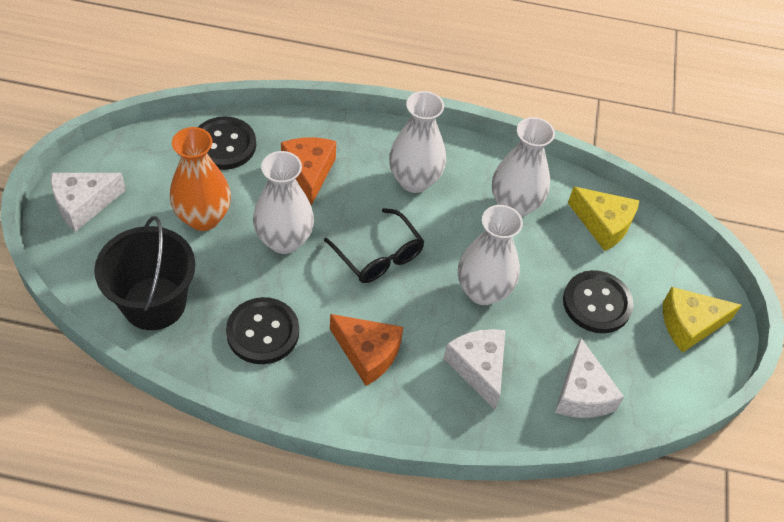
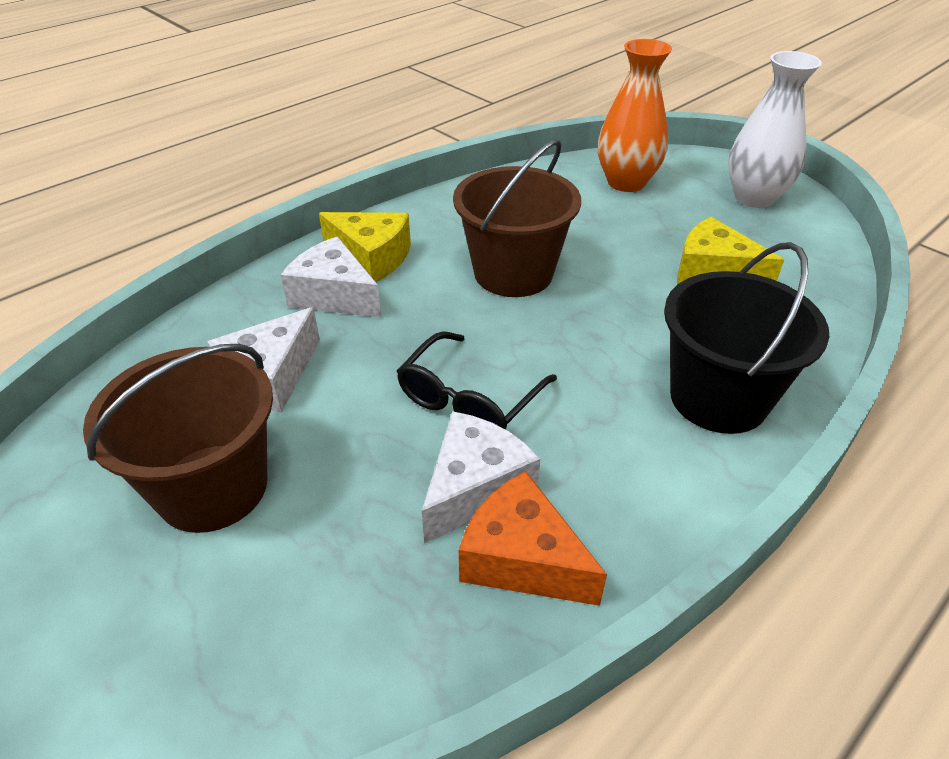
black button: 3 -> 0
brown bucket: 0 -> 2
orange cheese: 2 -> 1
white vase: 4 -> 1

